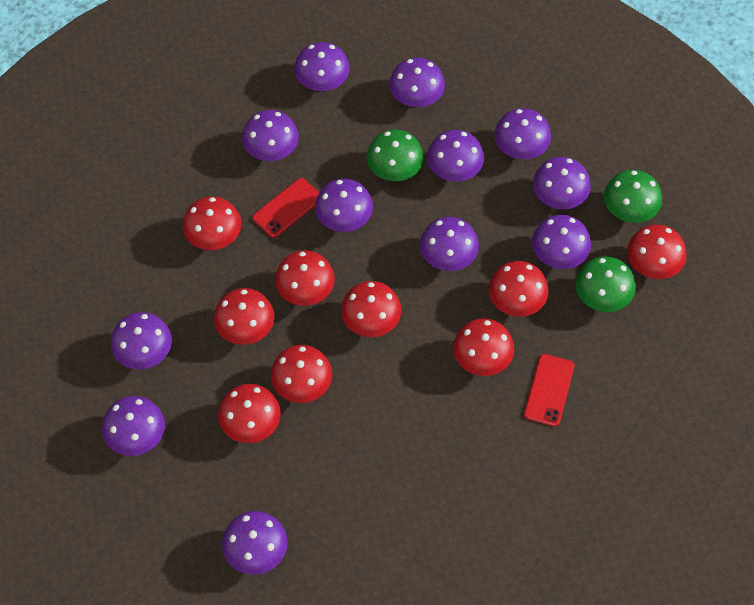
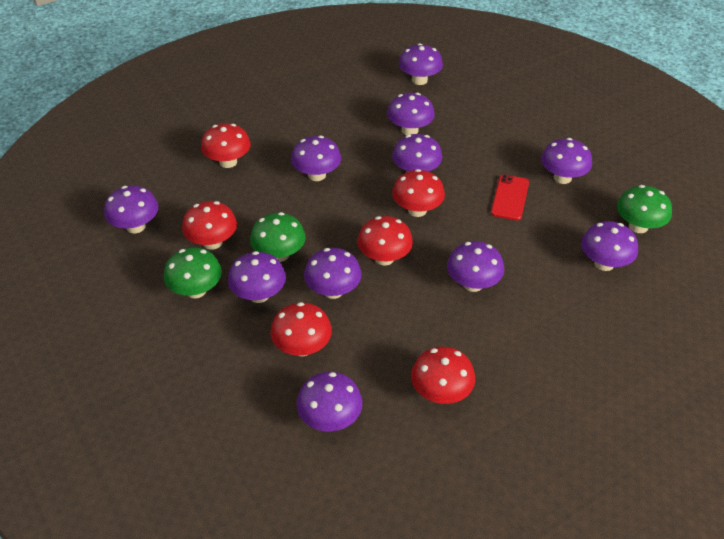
purple mushroom: 12 -> 11
red mushroom: 9 -> 6
red phone: 2 -> 1

